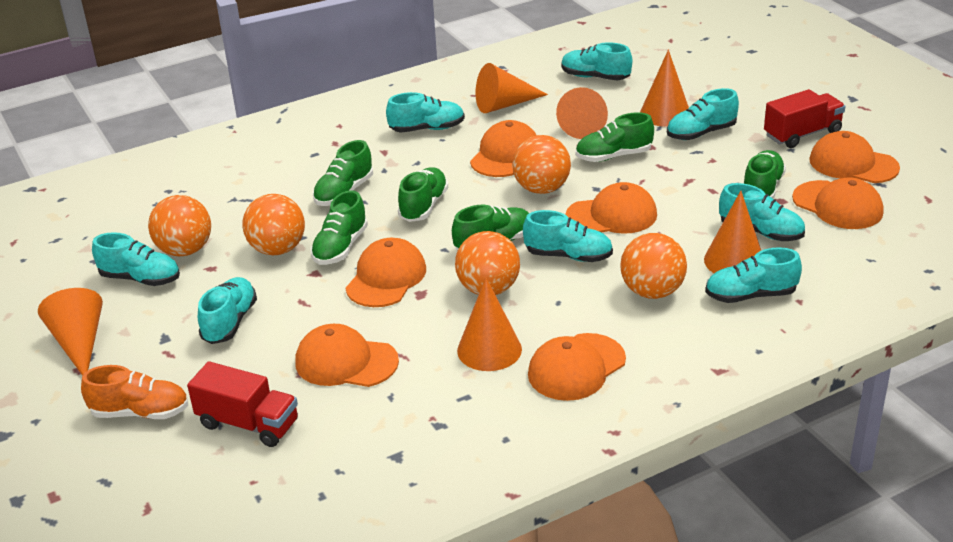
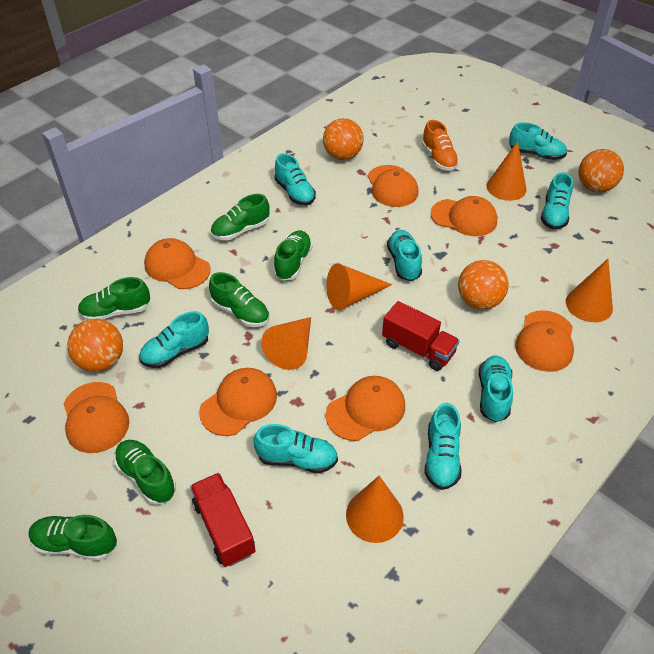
orange ball: 5 -> 4
orange cone: 6 -> 5

